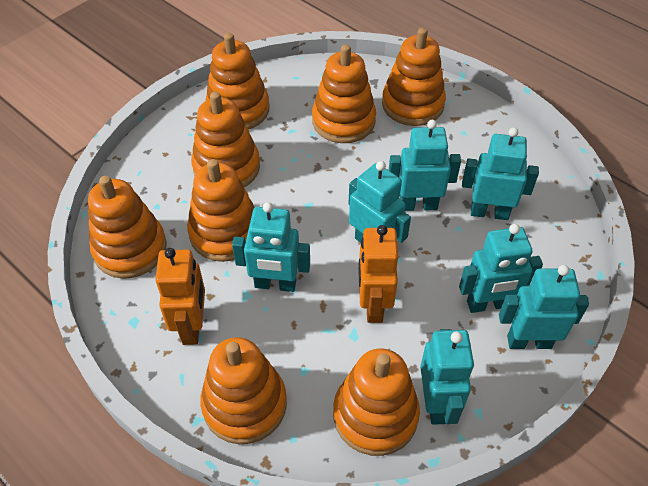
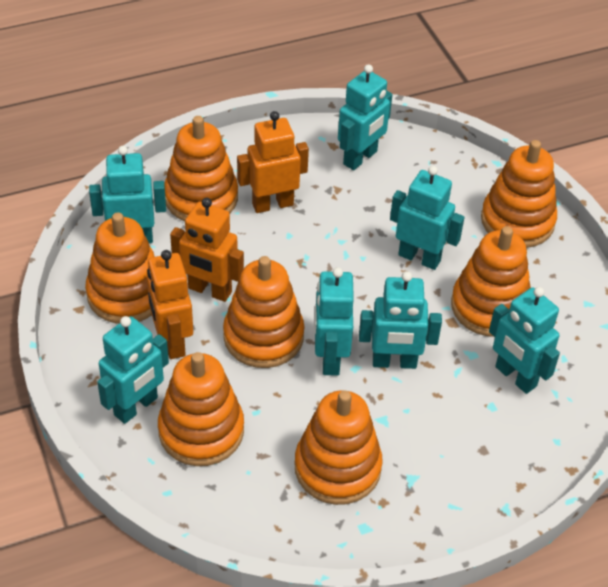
orange robot: 2 -> 3
orange stacking toy: 8 -> 7

